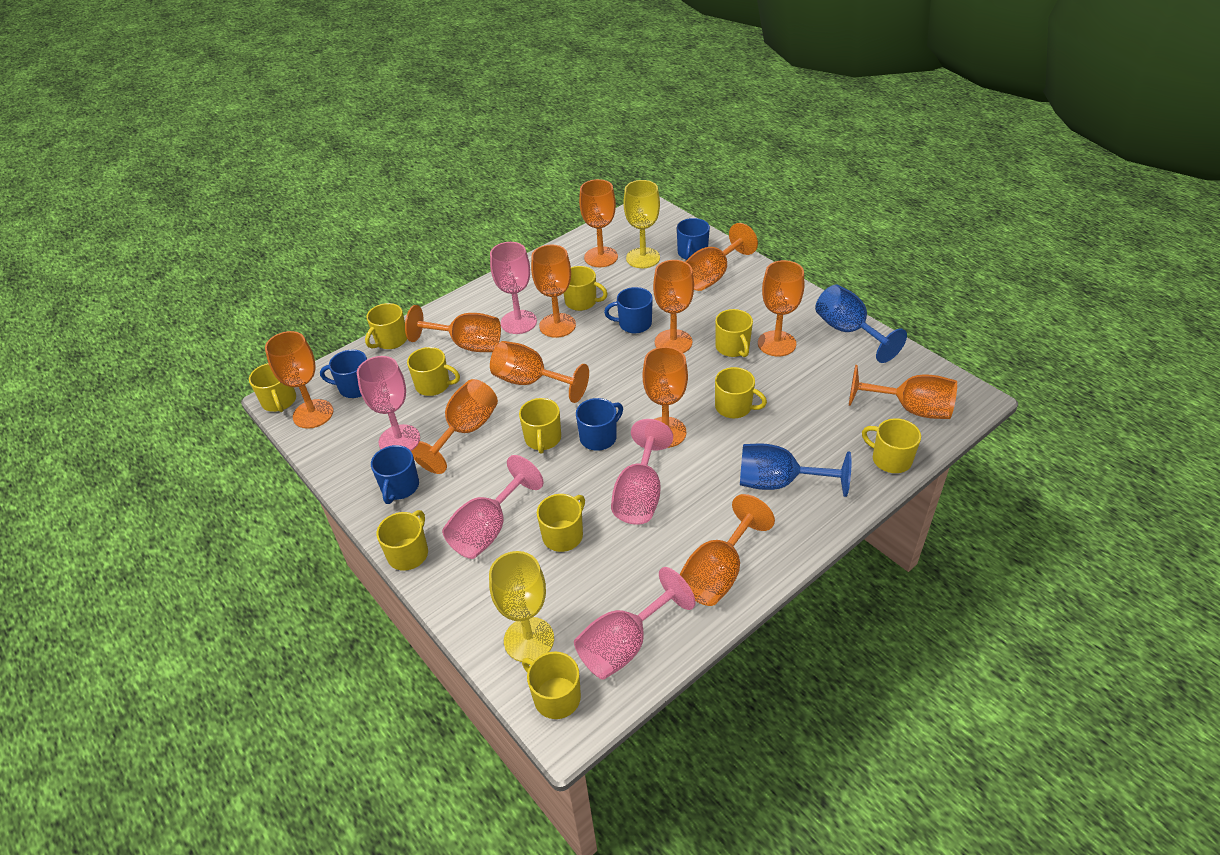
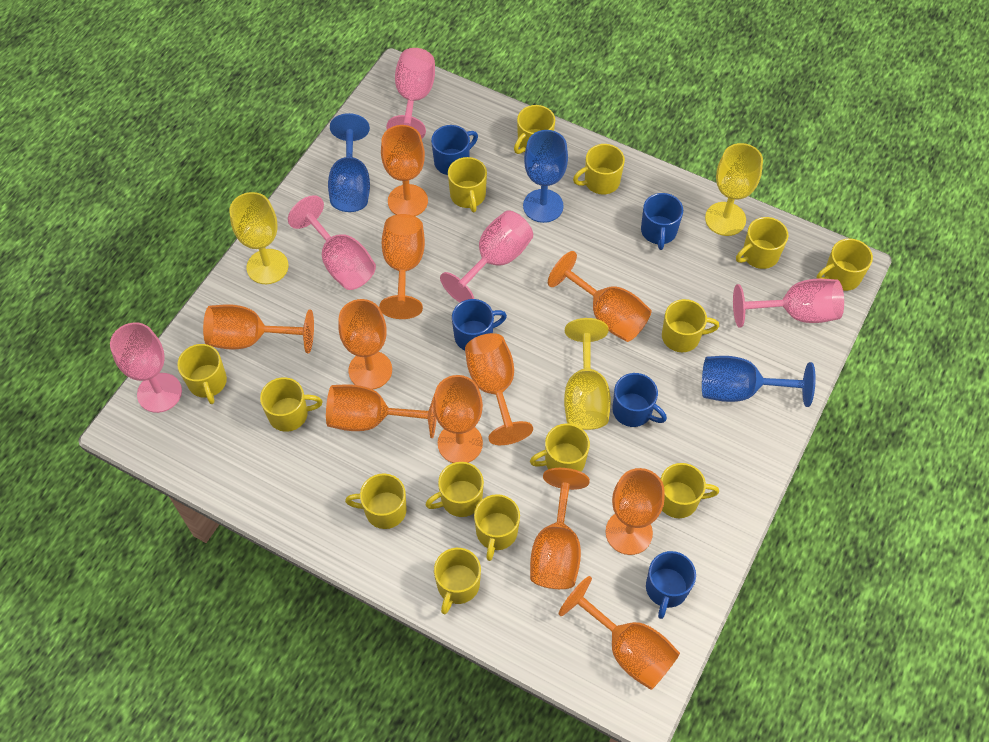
blue goblet: 2 -> 3
orange goblet: 12 -> 11
yellow goblet: 2 -> 3
yellow mug: 11 -> 14

